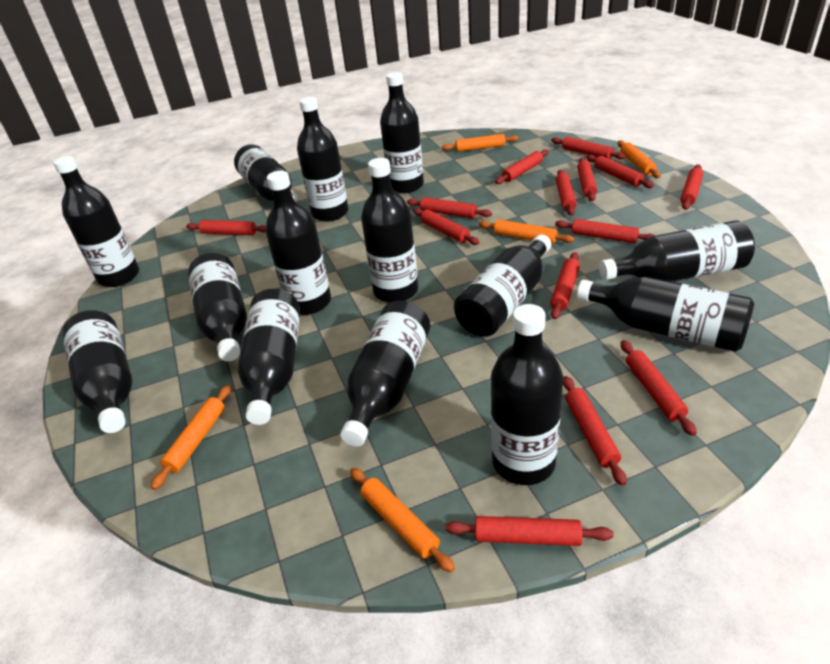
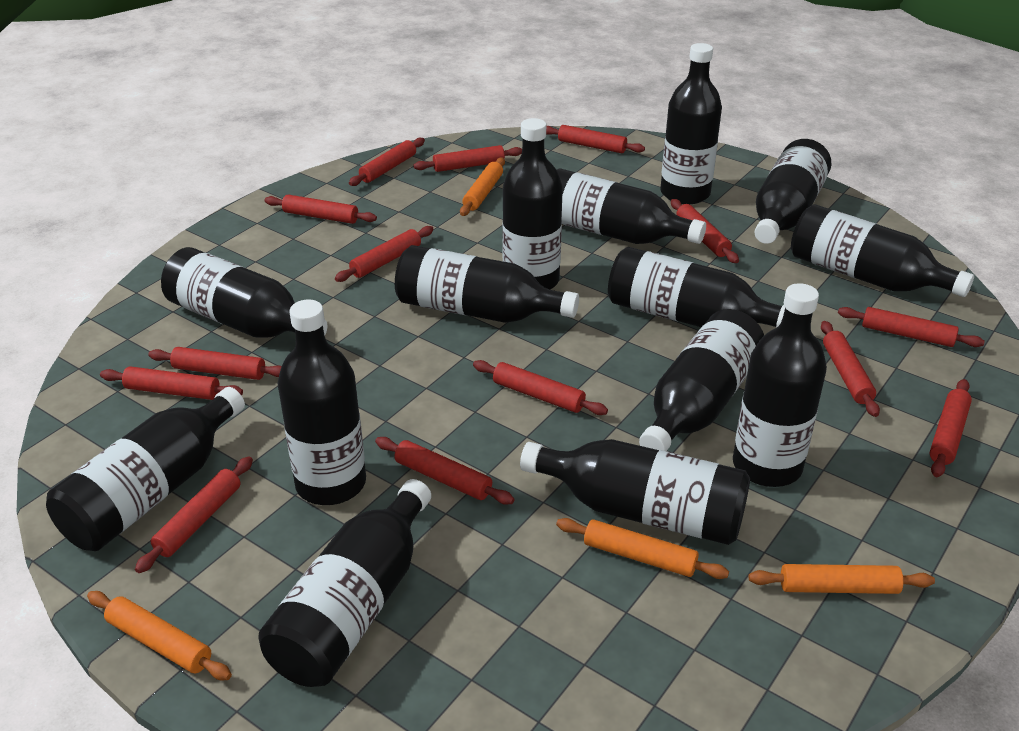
orange rolling pin: 5 -> 4

